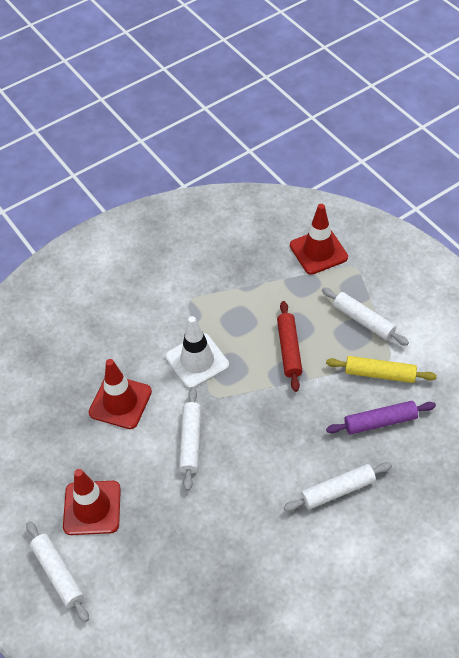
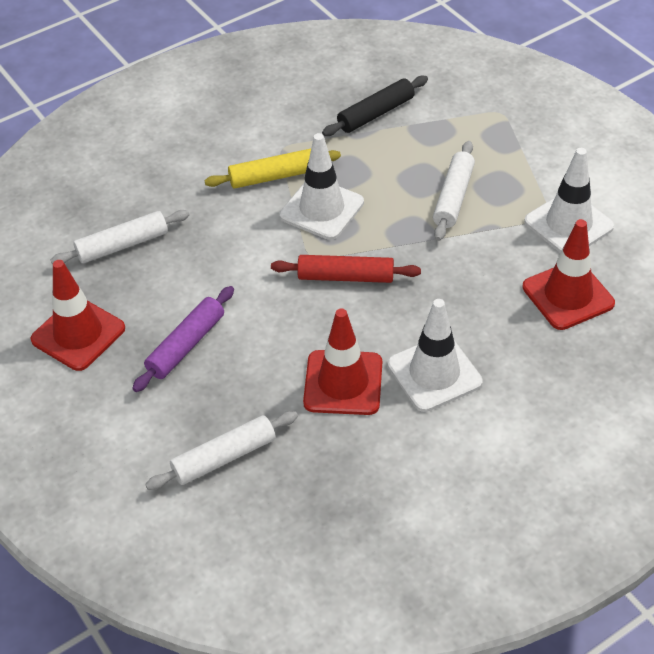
black rolling pin: 0 -> 1
white rolling pin: 4 -> 3
white traffic cone: 1 -> 3

